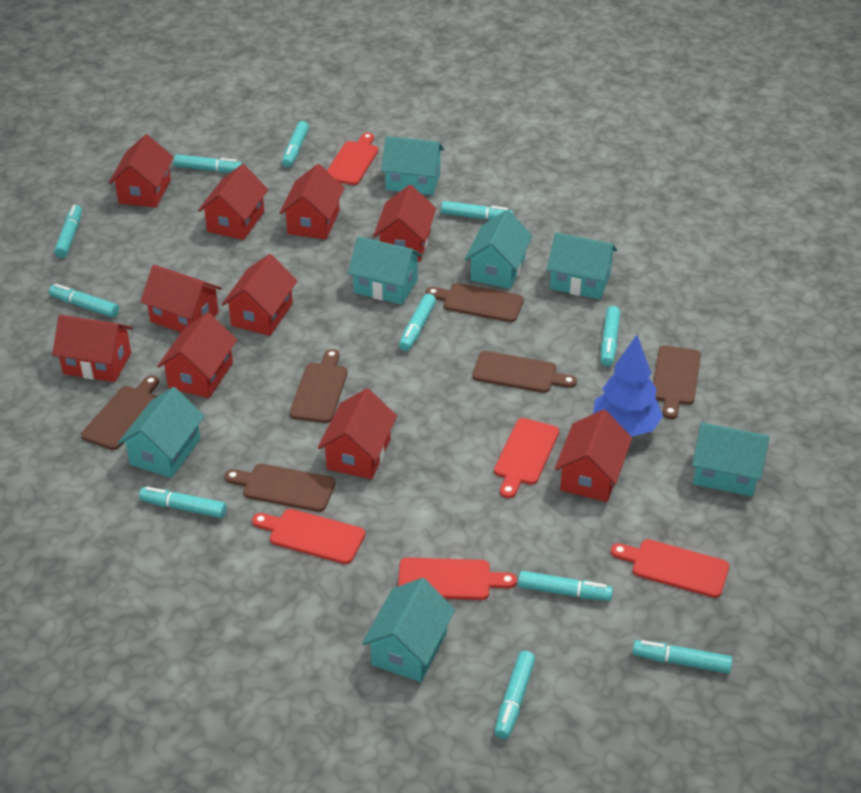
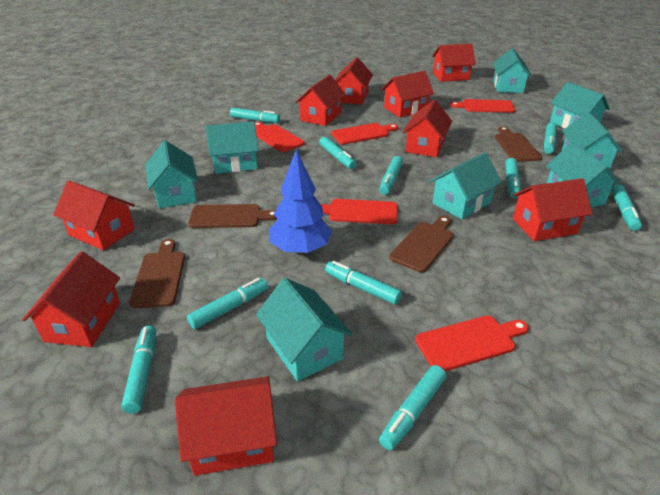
brown cutting board: 6 -> 4
red house: 10 -> 9
turquoise house: 7 -> 8
turquoise marker: 11 -> 10

